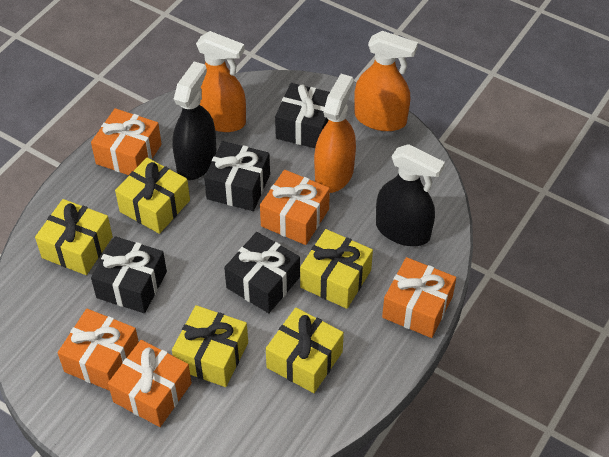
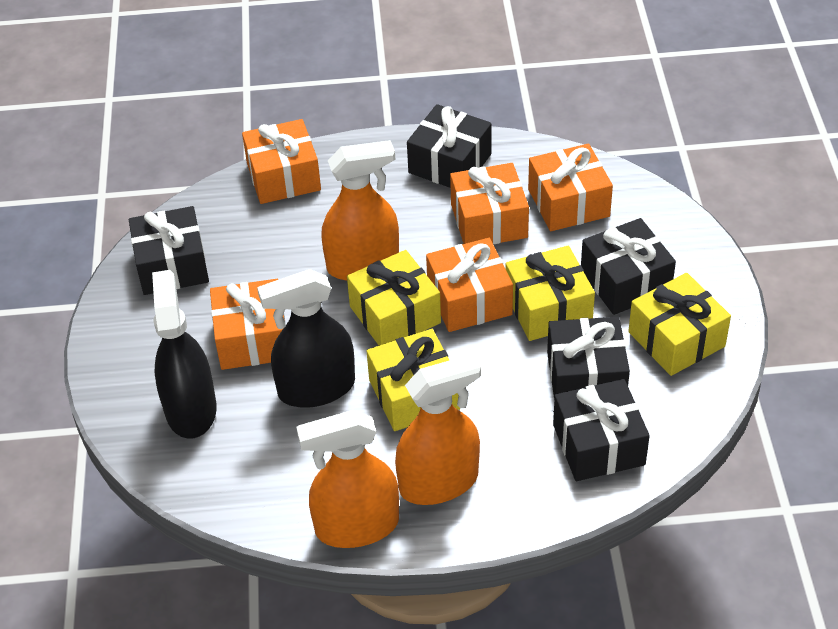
black gift: 4 -> 5
yellow gift: 5 -> 4

